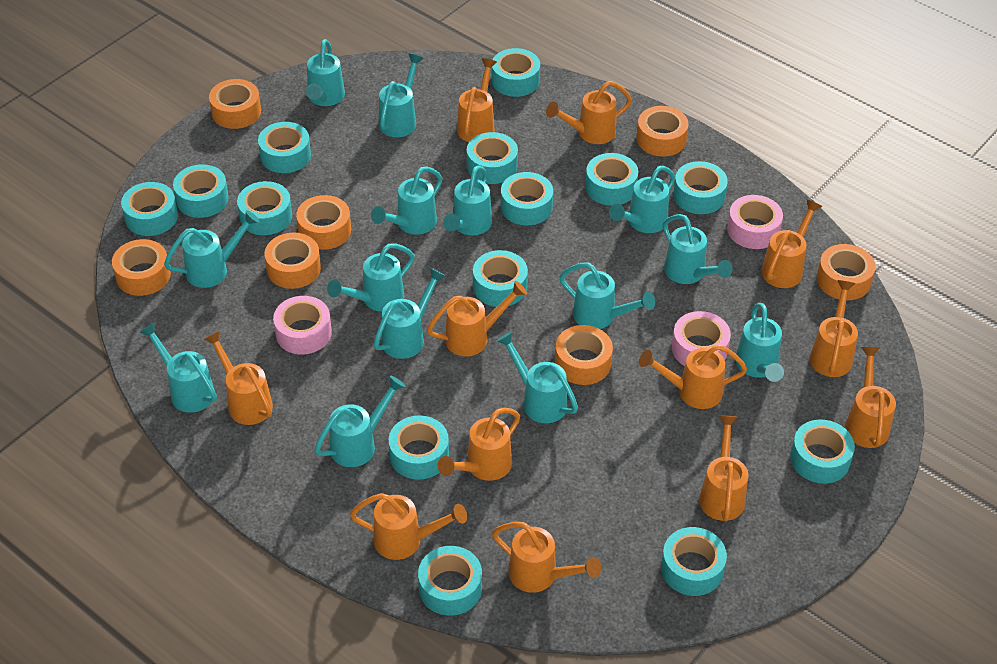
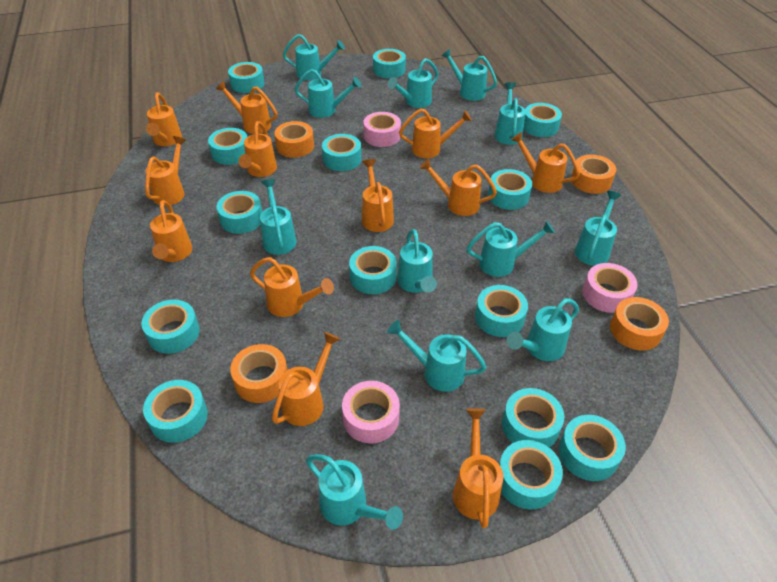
orange tape: 7 -> 4
turquoise watering can: 14 -> 12

